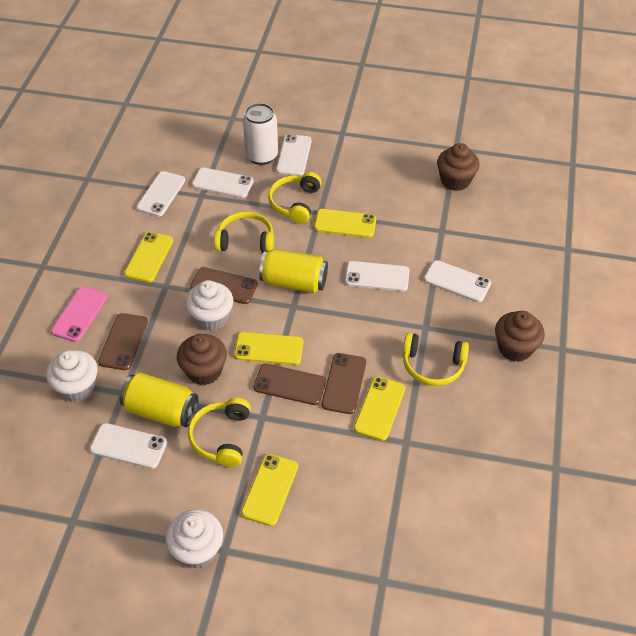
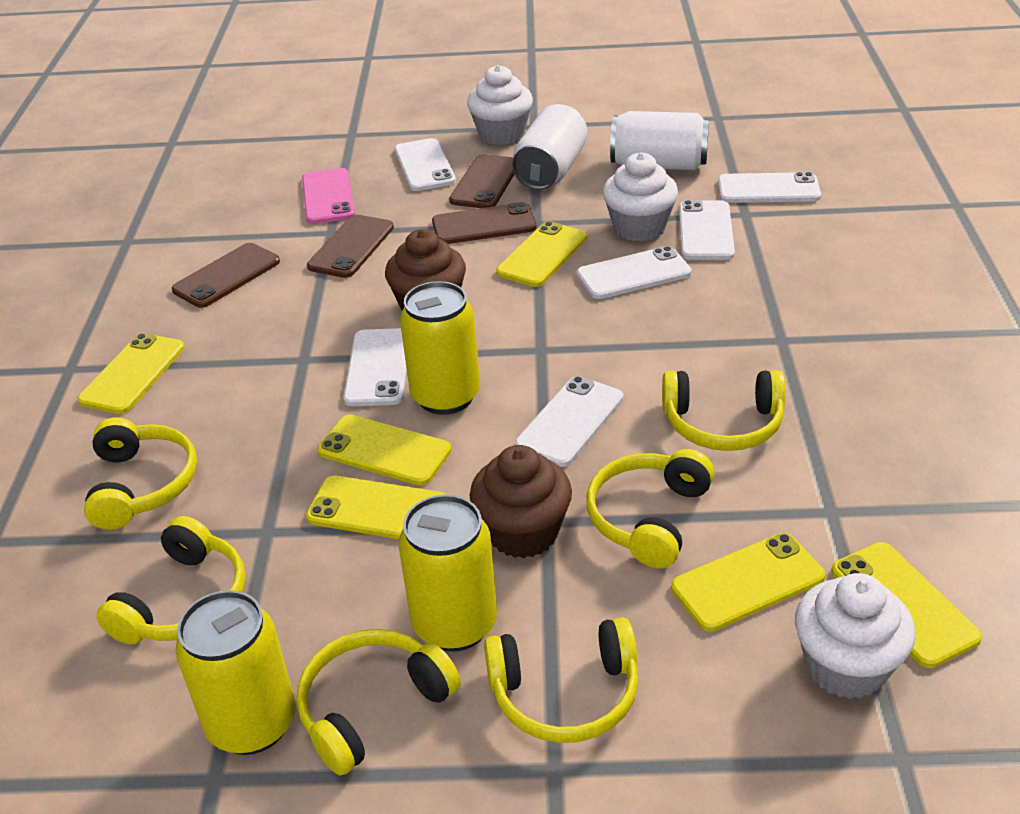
brown cupcake: 3 -> 2
white can: 1 -> 2
yellow can: 2 -> 3
yellow headphones: 4 -> 6
yellow phone: 5 -> 6

